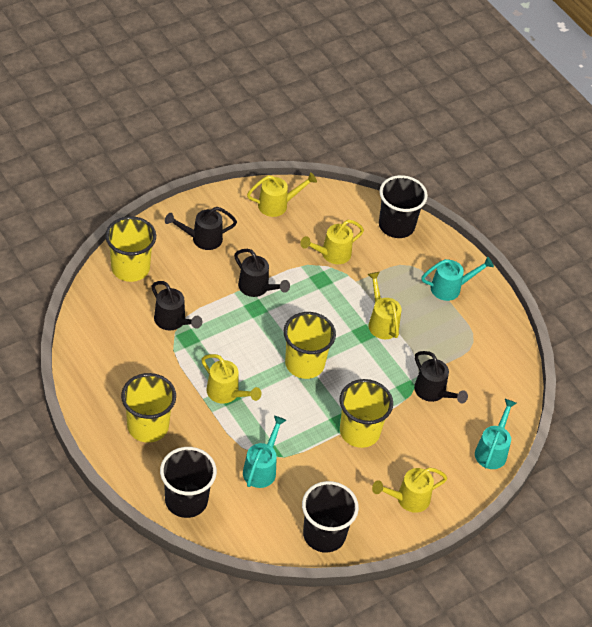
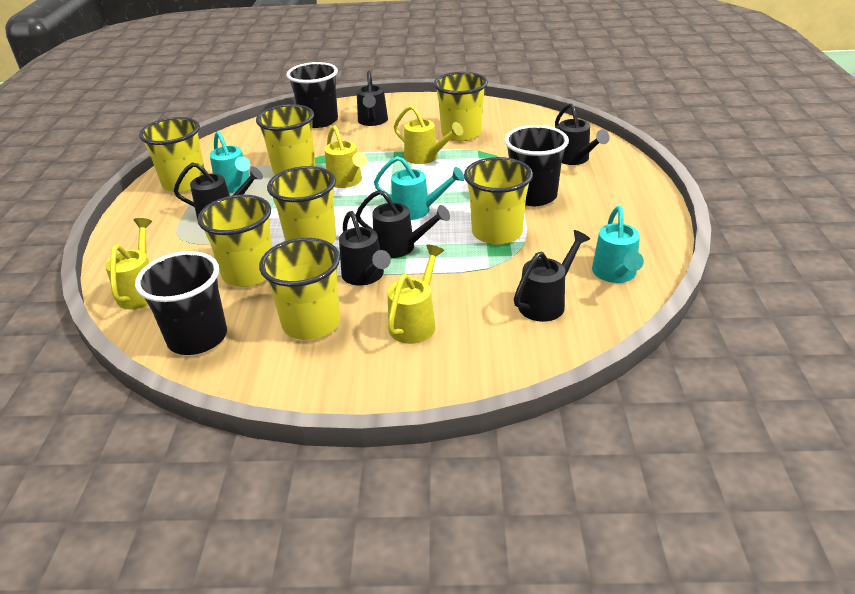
black watering can: 4 -> 6
yellow cup: 4 -> 7
yellow watering can: 5 -> 4

